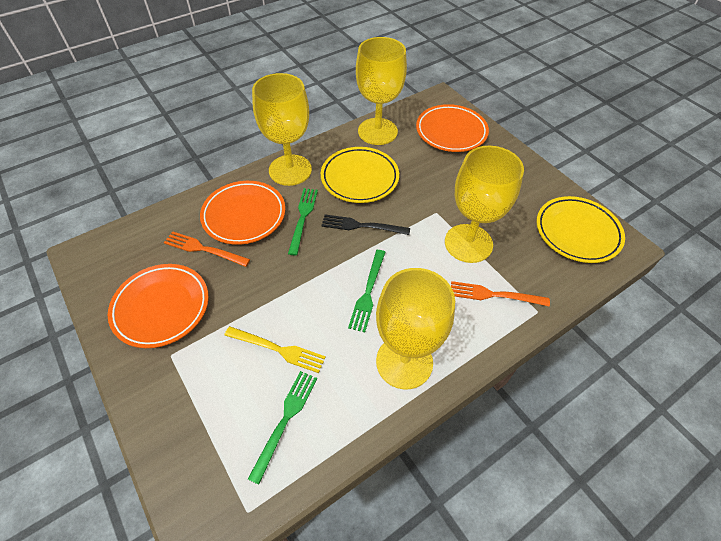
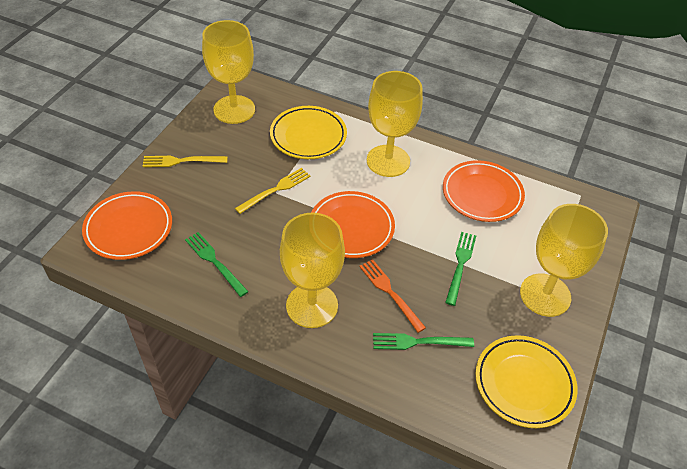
black fork: 1 -> 0
orange fork: 2 -> 1
yellow fork: 1 -> 2

